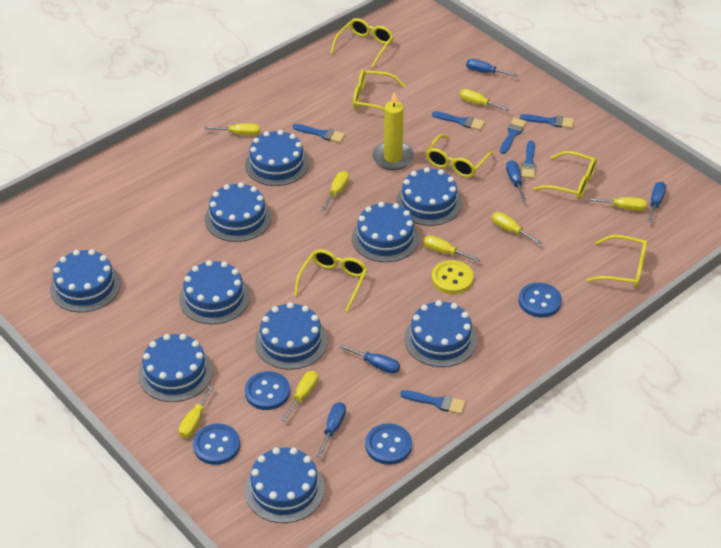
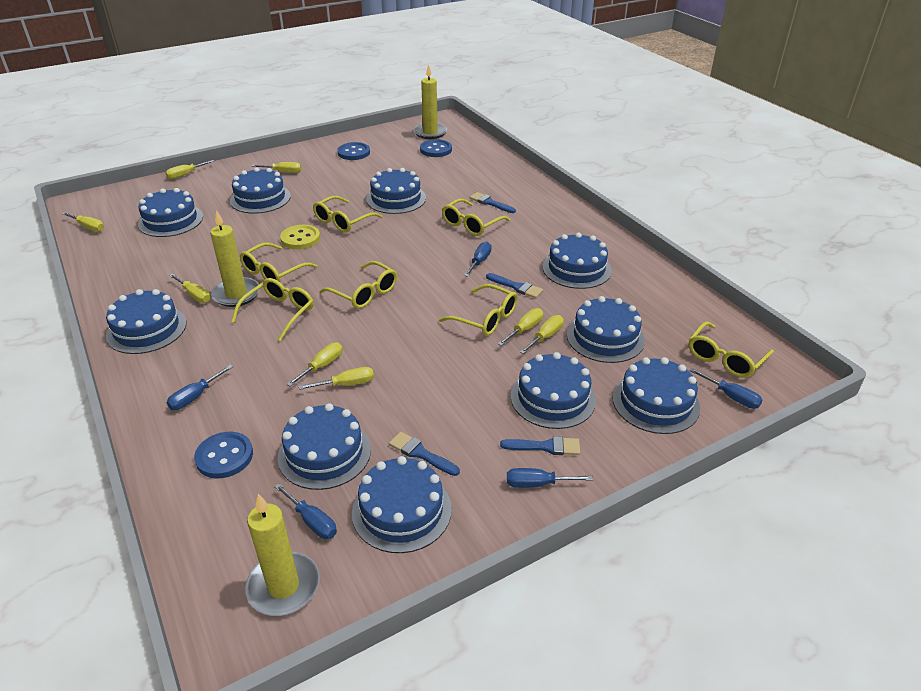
blue brush: 6 -> 4
blue button: 4 -> 3
yellow candle: 1 -> 3
yellow glasses: 6 -> 7

